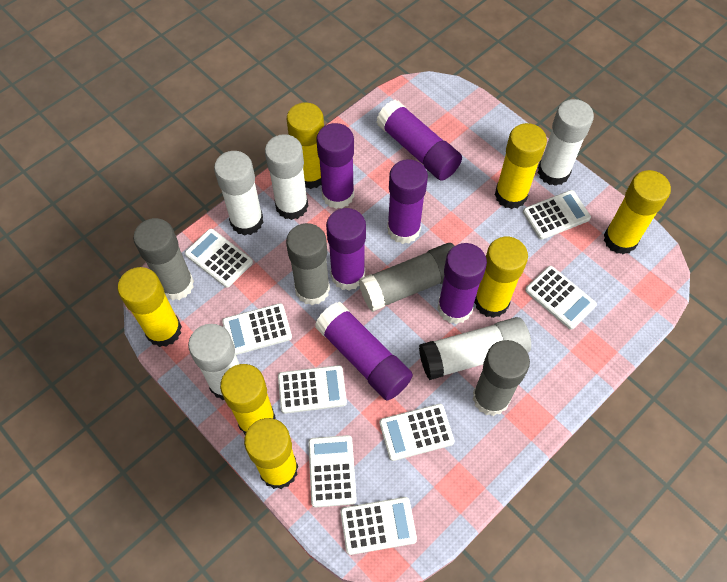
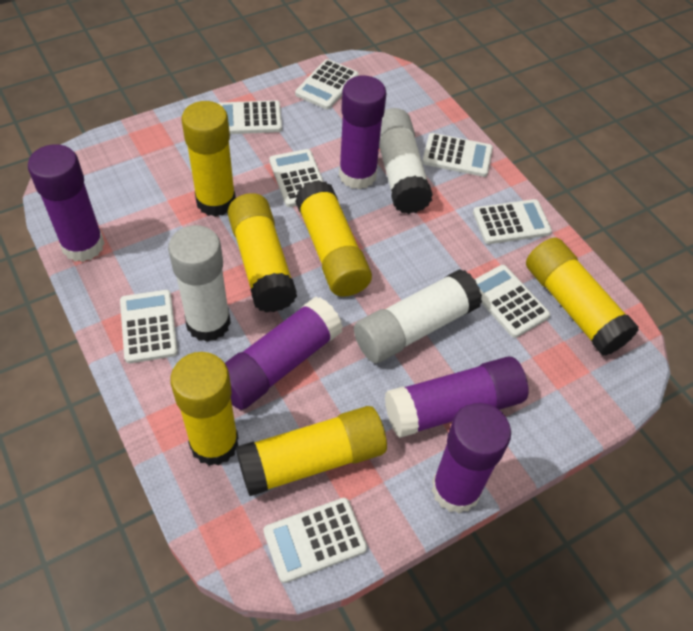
grey glue stick: 4 -> 0
purple glue stick: 6 -> 5
white glue stick: 5 -> 3
yellow glue stick: 7 -> 6

